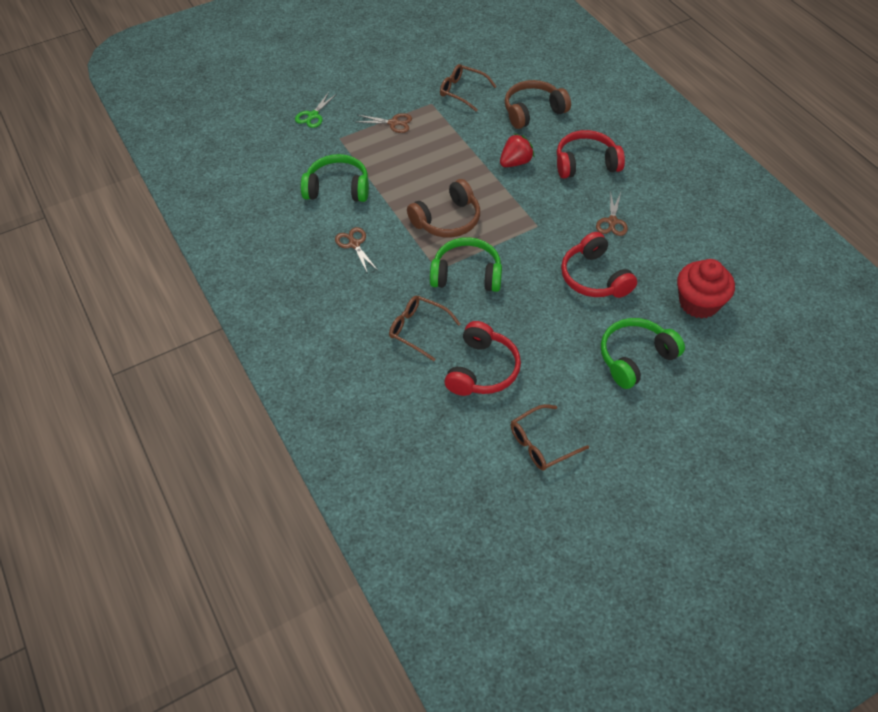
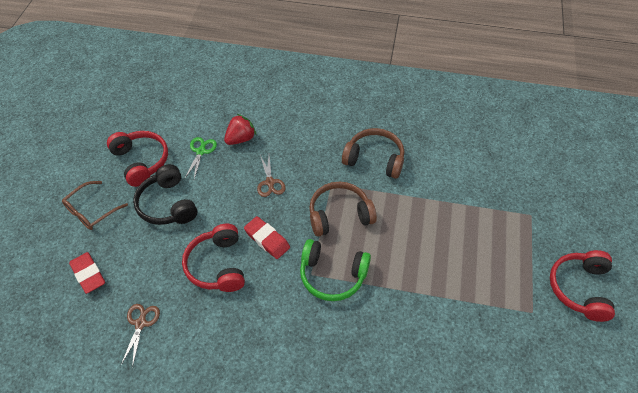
black headphones: 0 -> 1
brown glasses: 3 -> 1
brown scissors: 3 -> 2
green headphones: 3 -> 1
red cupcake: 1 -> 0
red eraser: 0 -> 2

